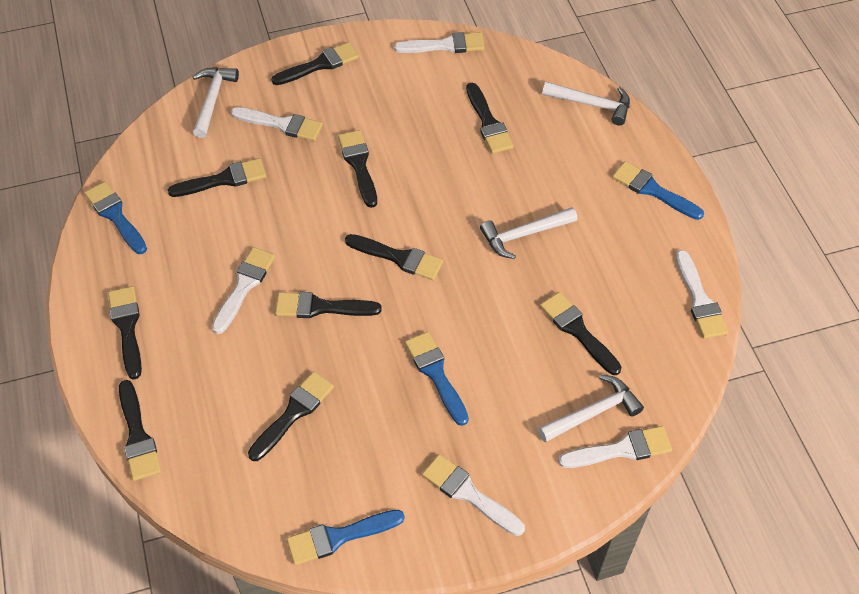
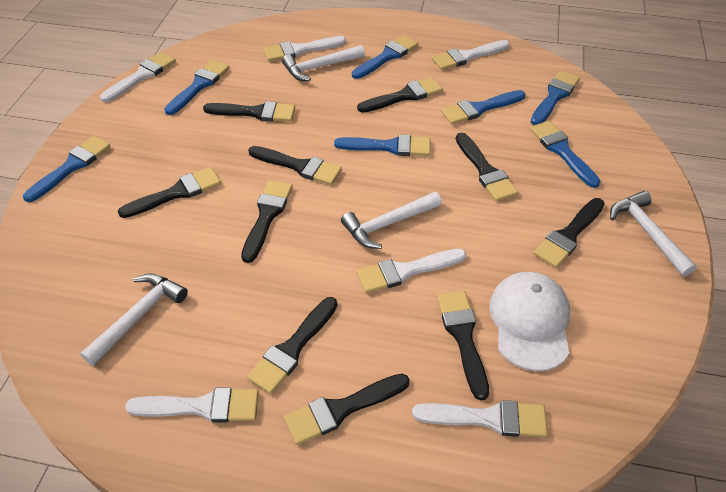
blue brush: 4 -> 7
white cap: 0 -> 1

